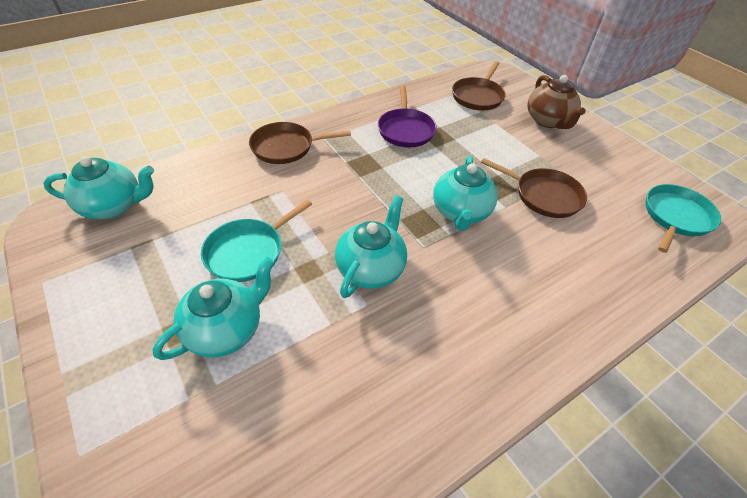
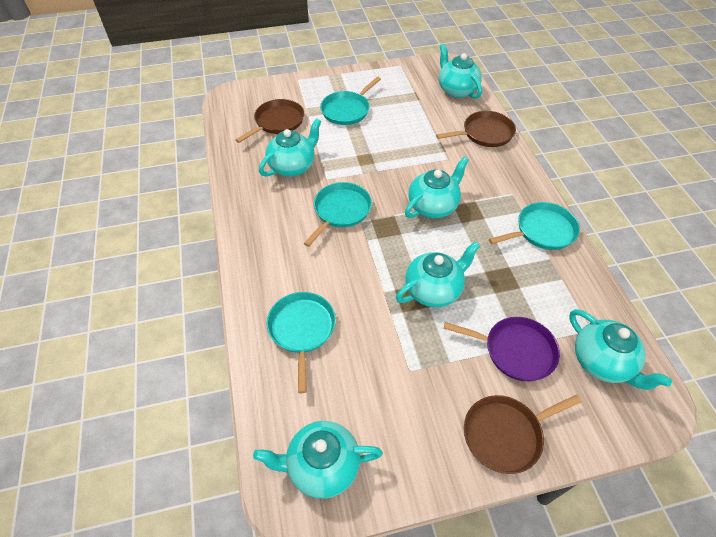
brown teapot: 1 -> 0
turquoise pan: 2 -> 4
turquoise teapot: 4 -> 6

